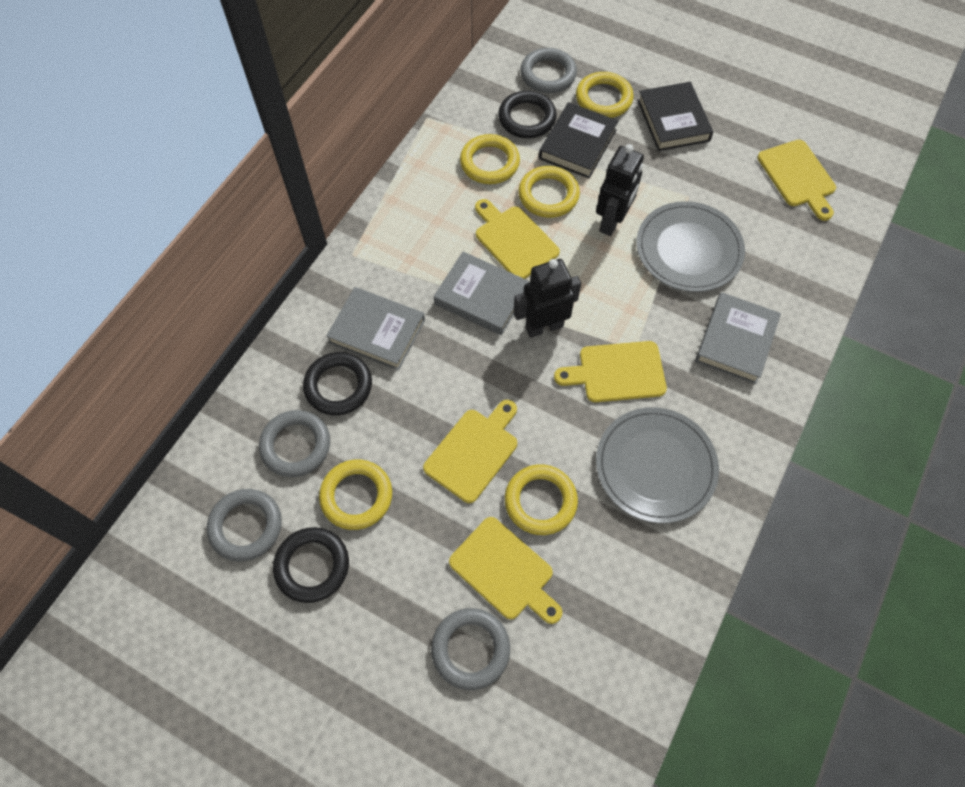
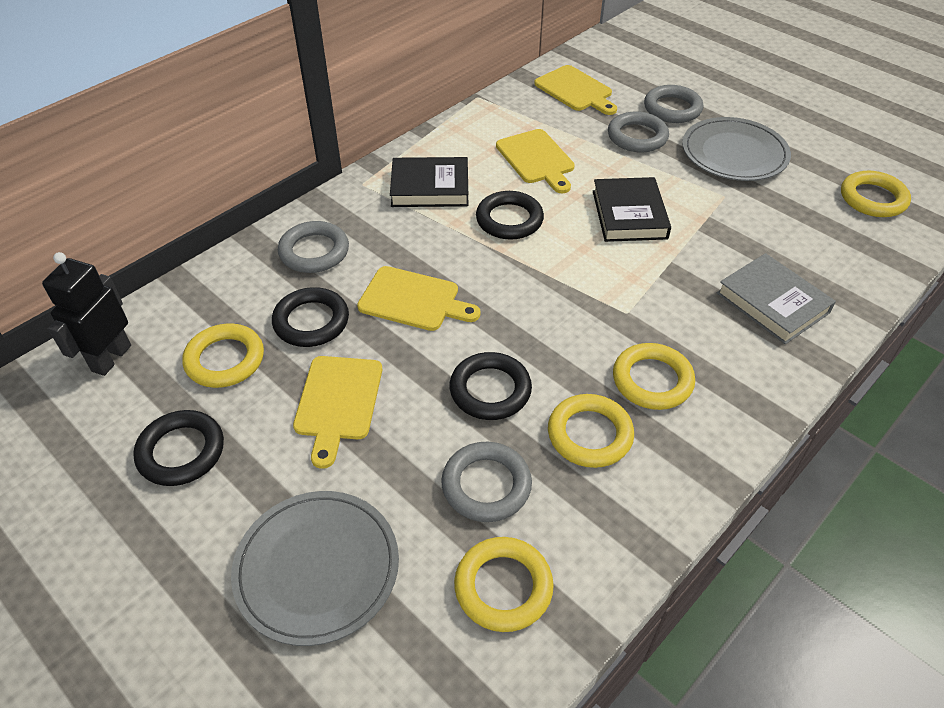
black ring: 3 -> 4
black robot: 2 -> 1
grey book: 3 -> 1
yellow cutting board: 5 -> 4

